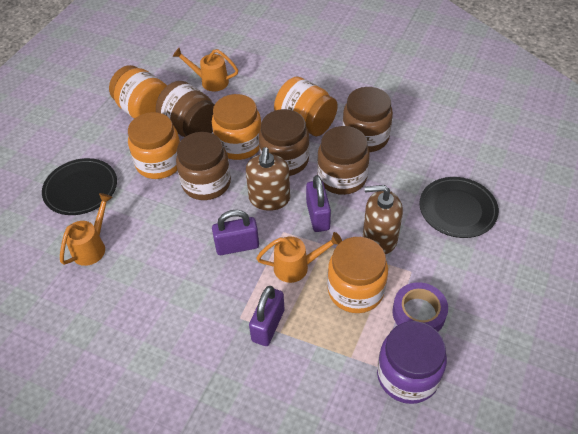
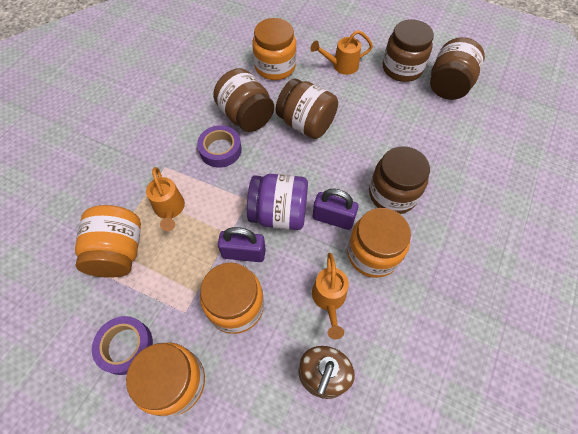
black plate: 2 -> 0
brown soap dispenser: 2 -> 1
purple padlock: 3 -> 2
purple tape: 1 -> 2

